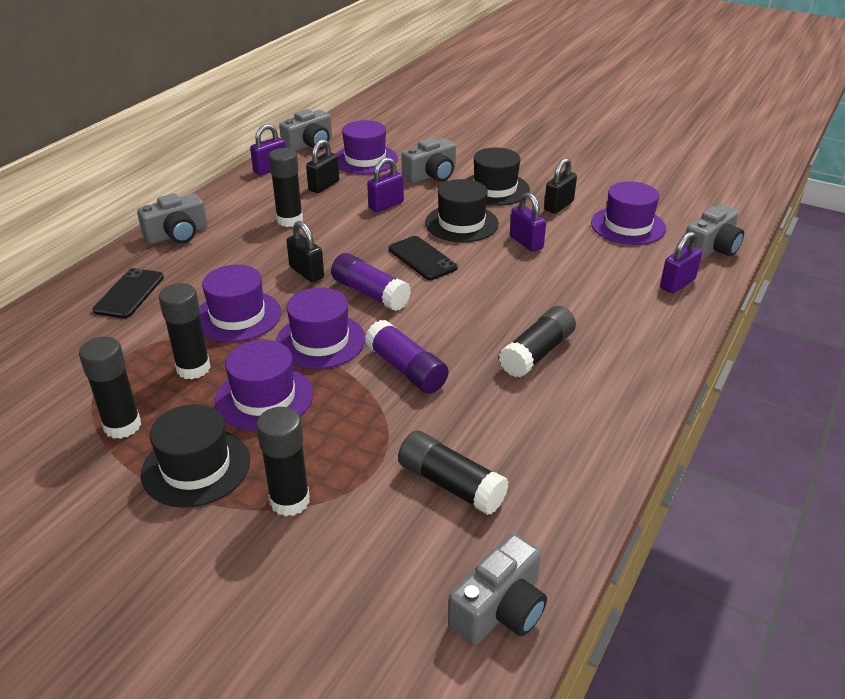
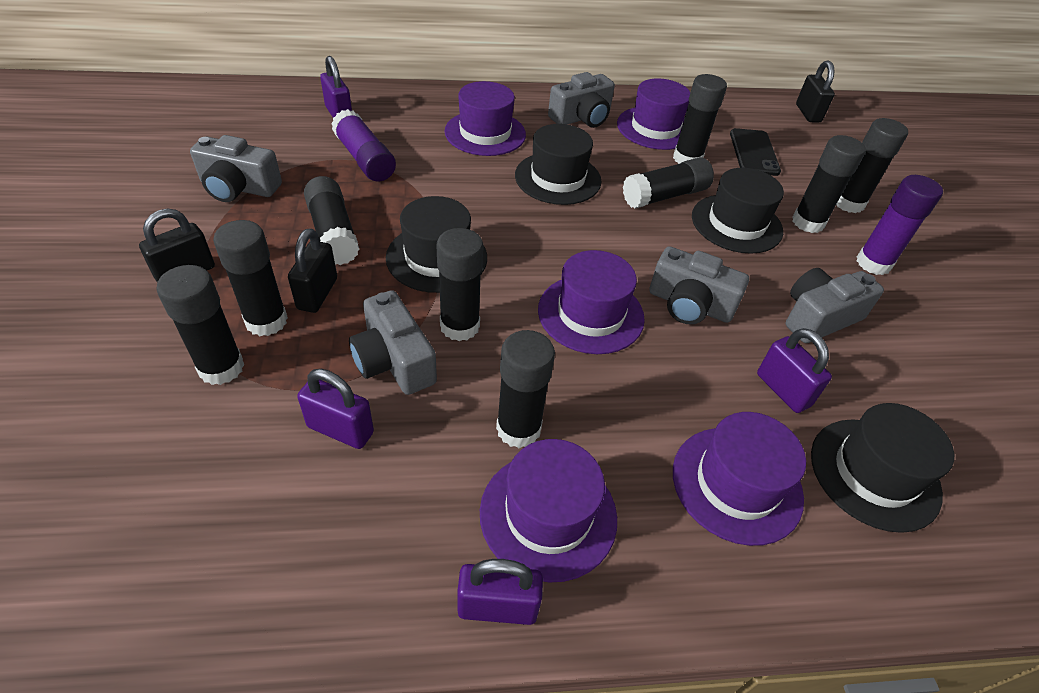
black glue stick: 6 -> 9
black hat: 3 -> 4
black phone: 2 -> 1

